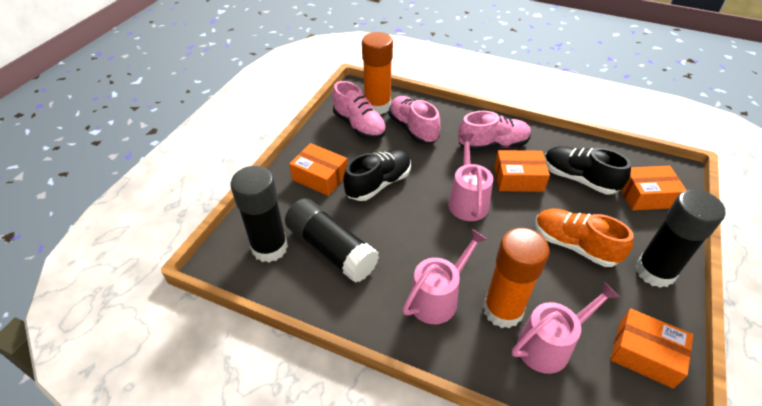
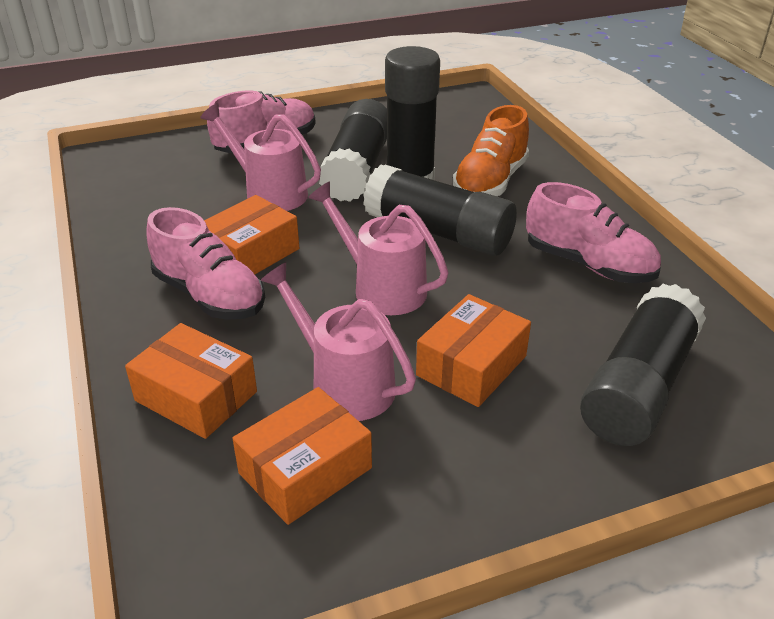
black glue stick: 3 -> 4
black shoe: 2 -> 0
orange glue stick: 2 -> 0

